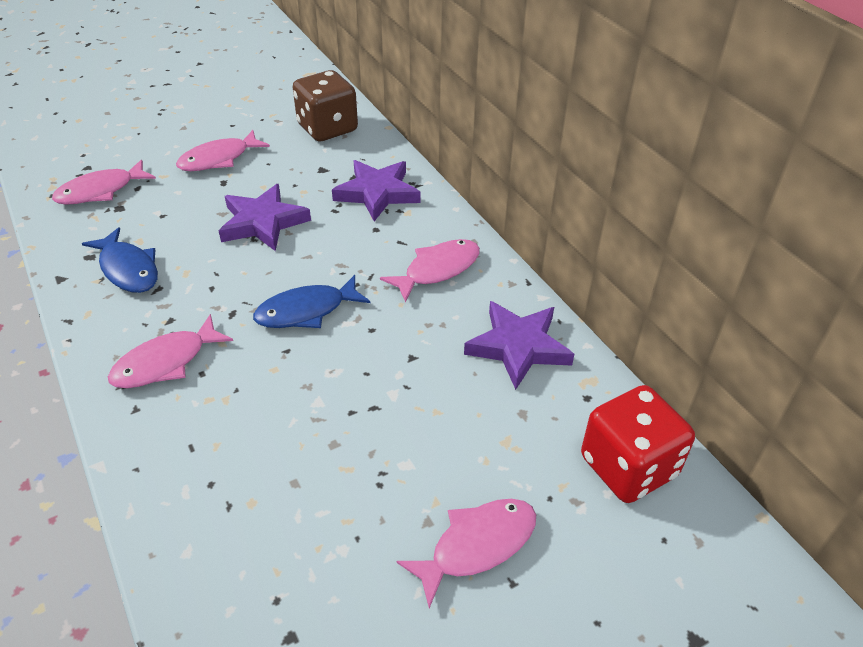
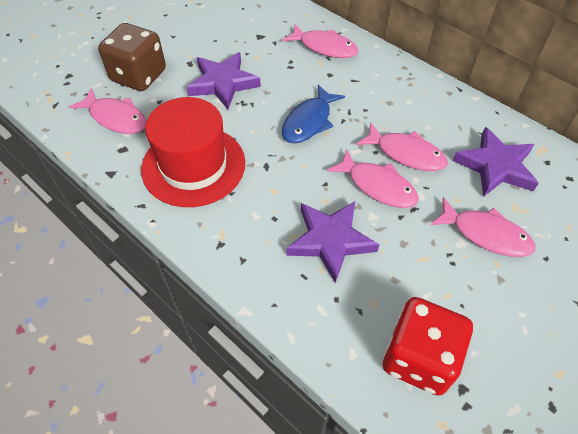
blue fish: 2 -> 1
red hat: 0 -> 1

